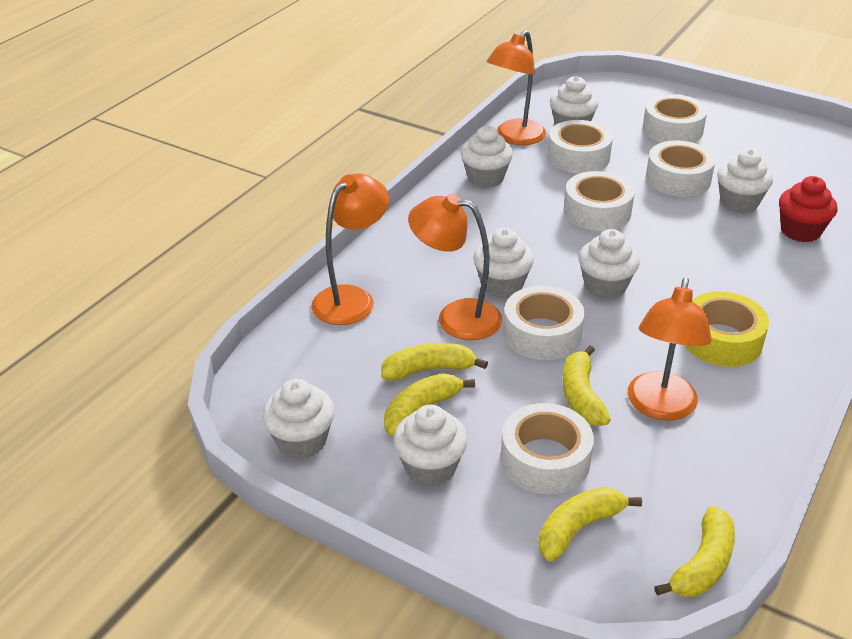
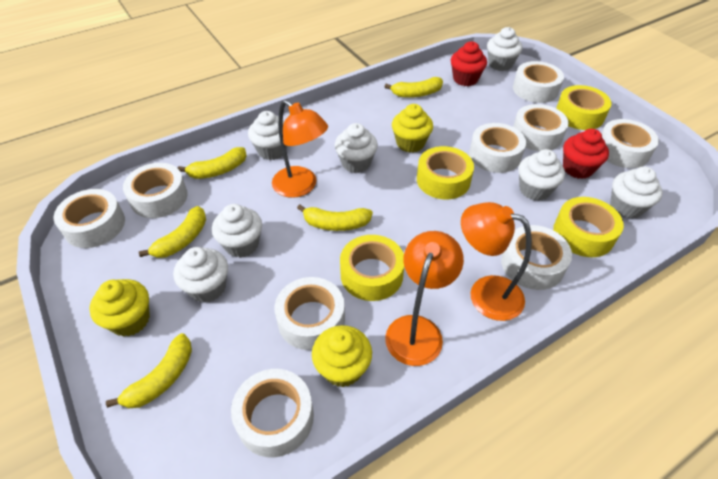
orange lamp: 4 -> 3
red cupcake: 1 -> 2
white tape: 6 -> 9
yellow cupcake: 0 -> 3
yellow tape: 1 -> 4

